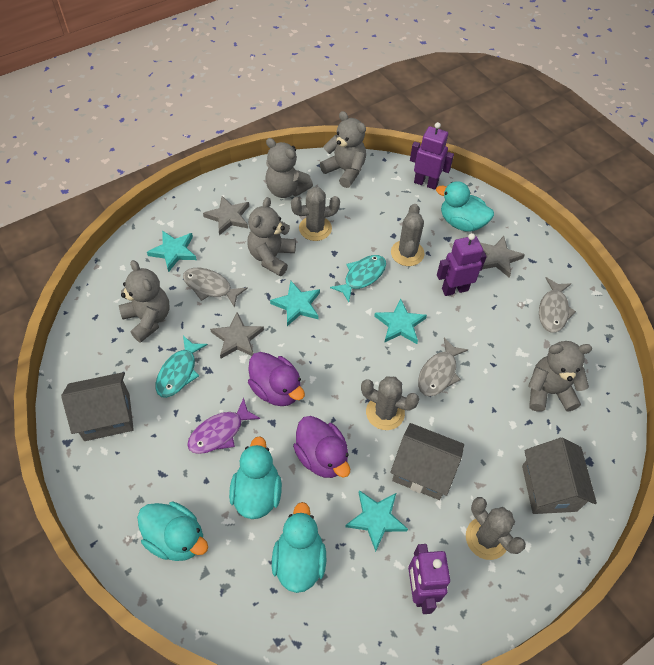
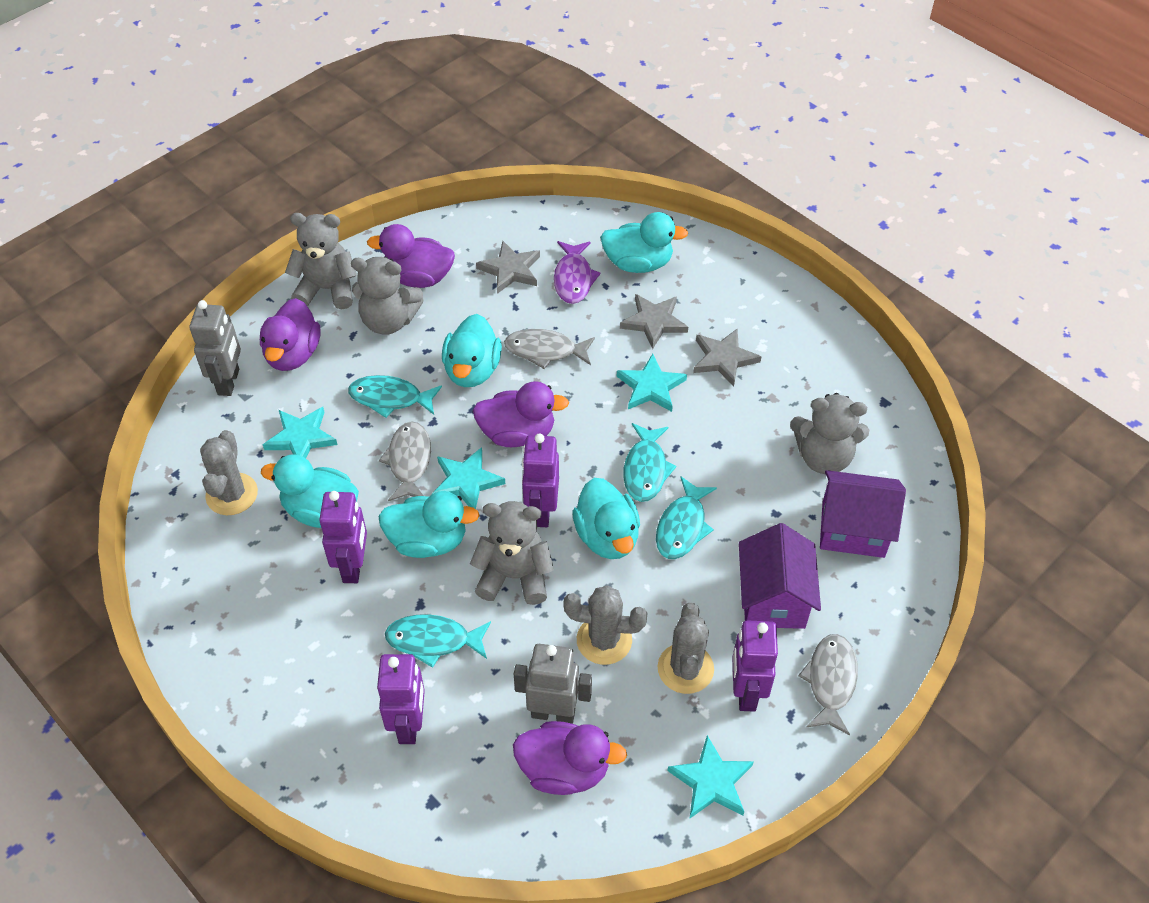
grey cactus: 4 -> 3
grey house: 3 -> 0
grey robot: 0 -> 2
grey teddy bear: 5 -> 4
purple duck: 2 -> 4
purple house: 0 -> 2
purple robot: 3 -> 4
turquoise duck: 4 -> 5
turquoise fish: 2 -> 4

